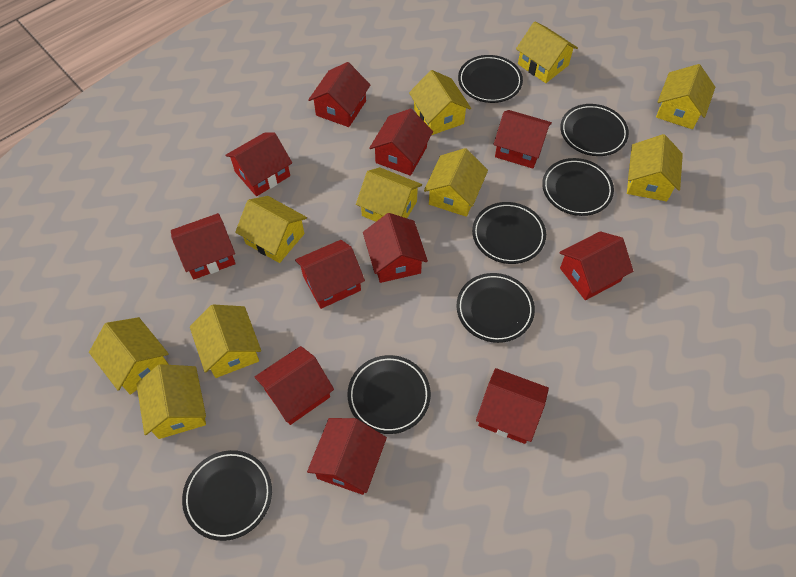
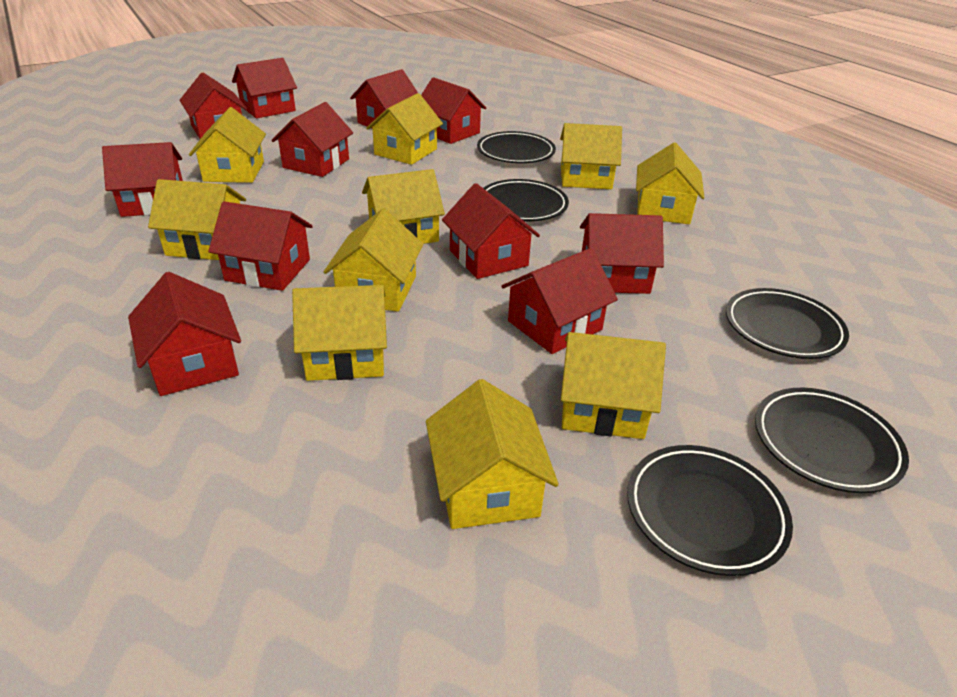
black plate: 7 -> 5

